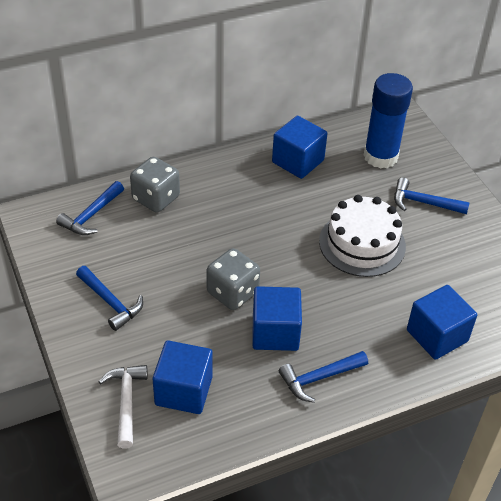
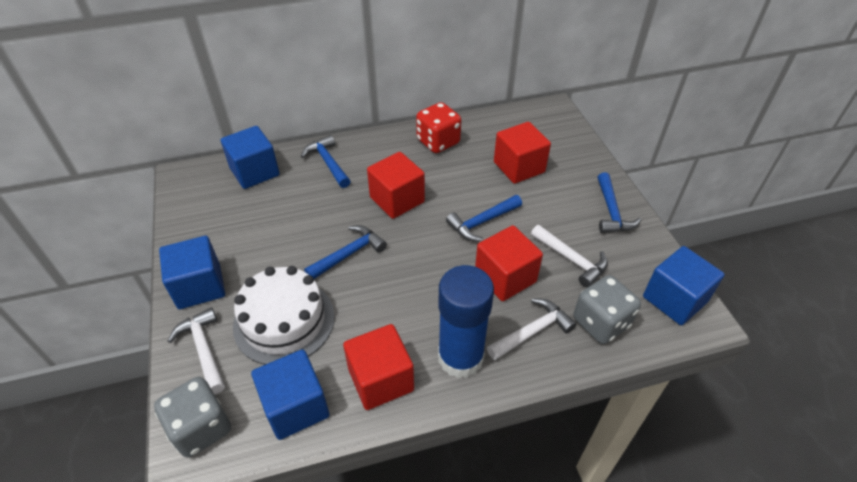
red cube: 0 -> 4
red dice: 0 -> 1
white hammer: 1 -> 3

